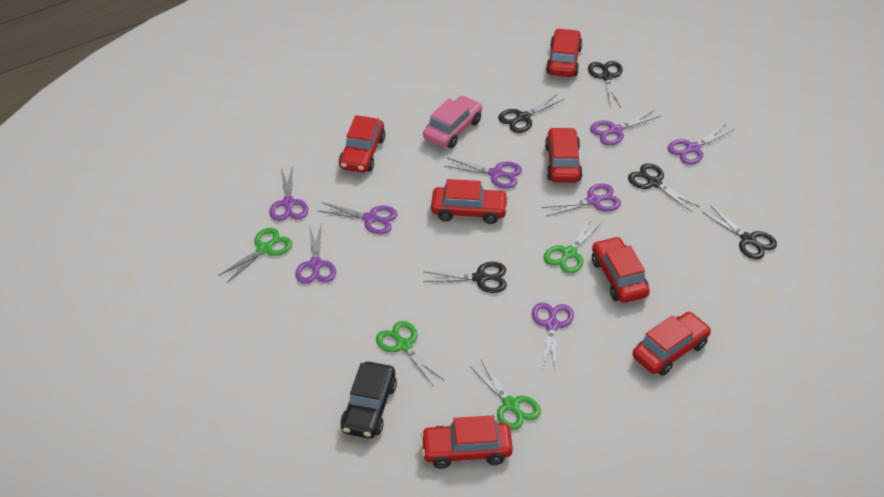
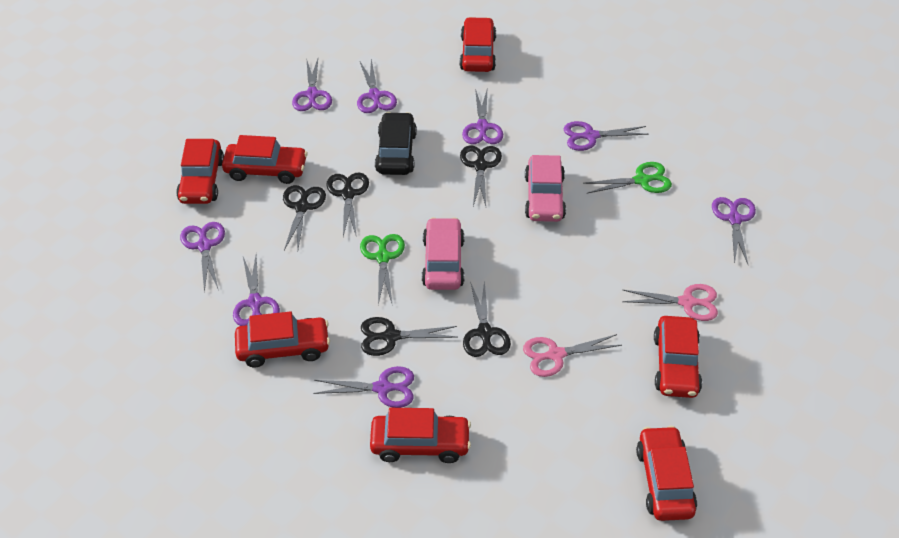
green scissors: 4 -> 2
pink car: 1 -> 2
pink scissors: 0 -> 2

